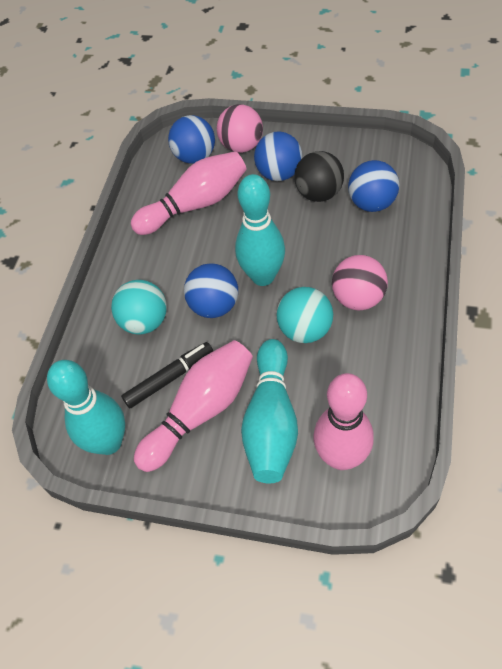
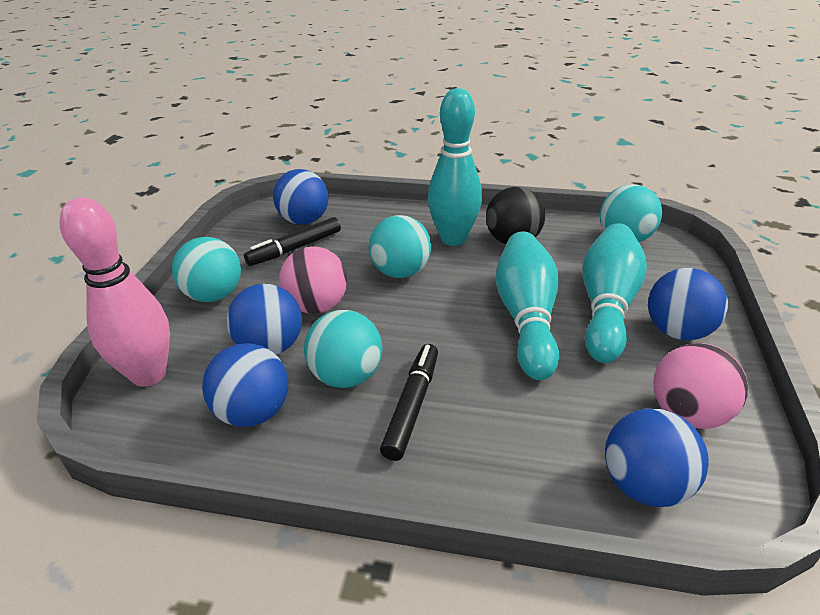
black marker: 1 -> 2
blue ball: 4 -> 5
pink bowling pin: 3 -> 1
turquoise ball: 2 -> 4

